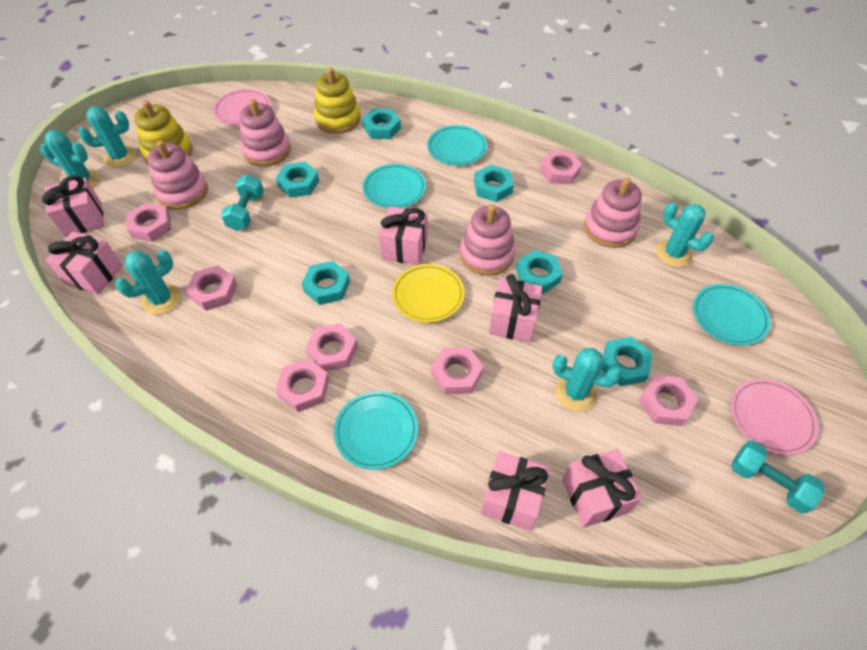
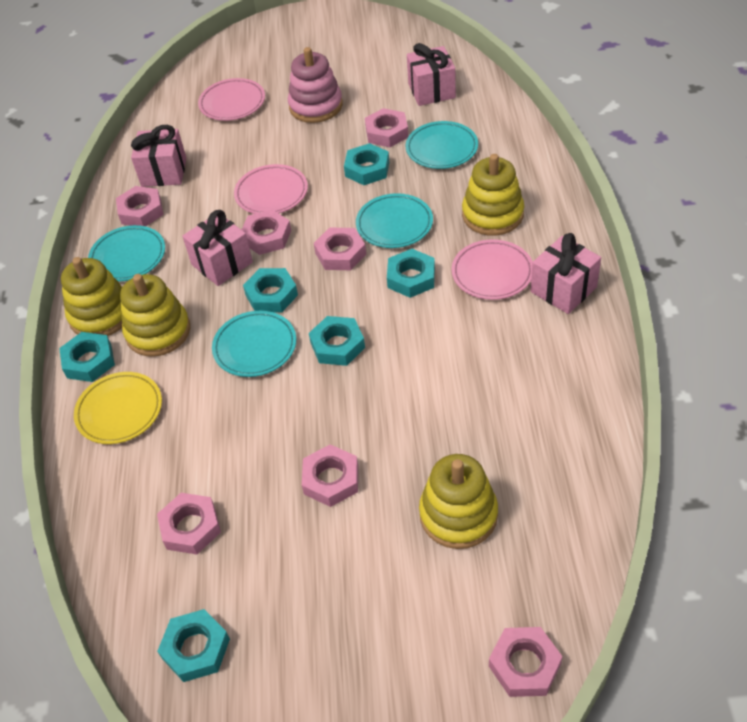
pink gift: 6 -> 4
pink plate: 2 -> 3
pink stacking toy: 4 -> 1
turquoise cactus: 5 -> 0
turquoise dumbbell: 2 -> 0
yellow stacking toy: 2 -> 4

